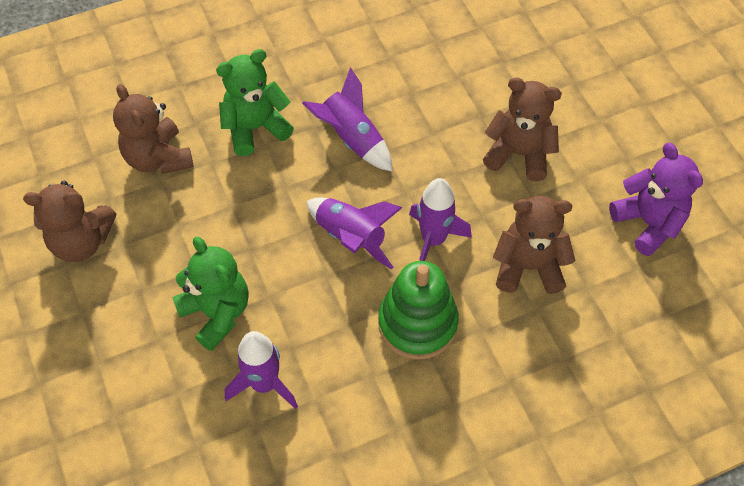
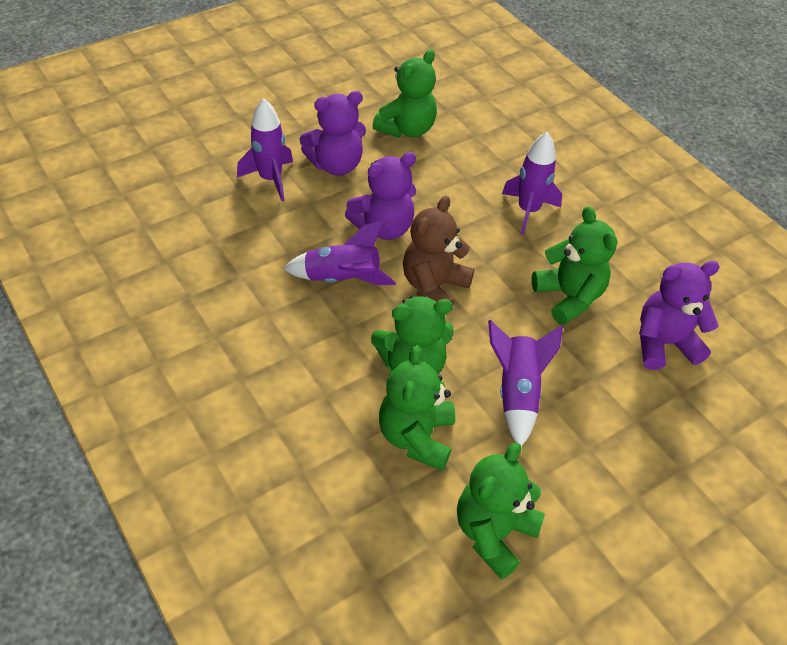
brown teddy bear: 4 -> 1
green stacking toy: 1 -> 0
green teddy bear: 2 -> 5
purple teddy bear: 1 -> 3

